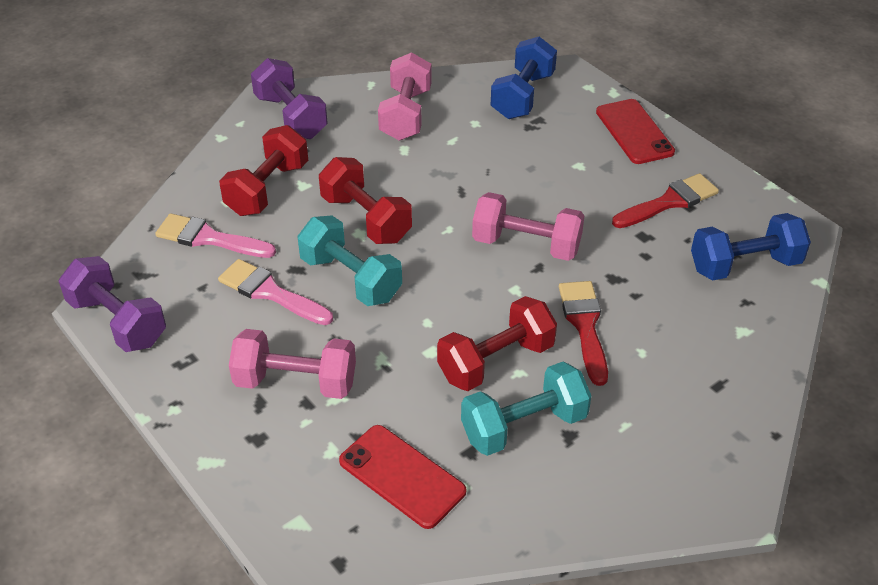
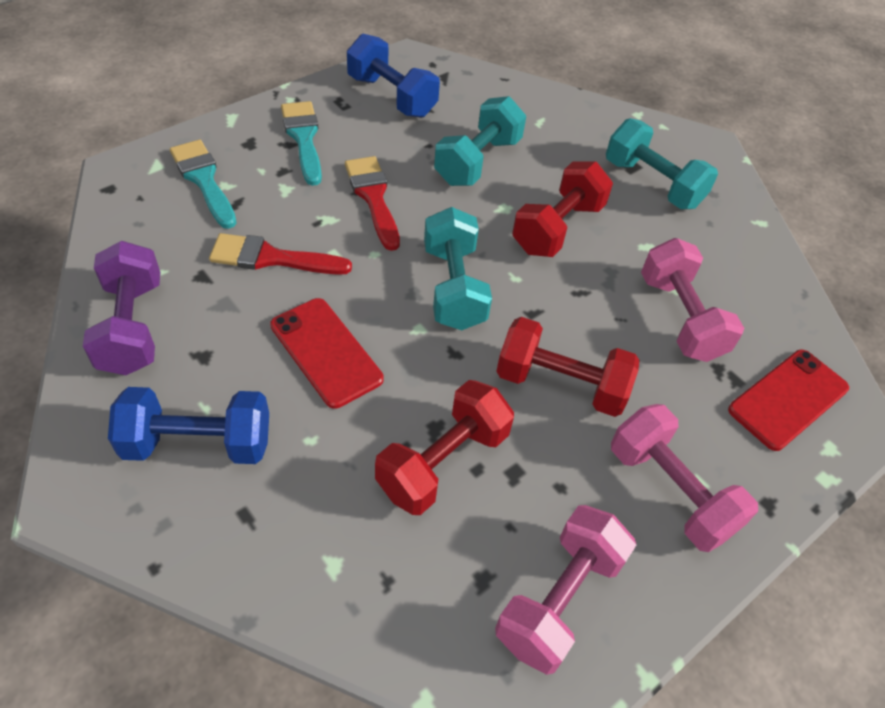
pink brush: 2 -> 0
purple dumbbell: 2 -> 1
turquoise brush: 0 -> 2
turquoise dumbbell: 2 -> 3

